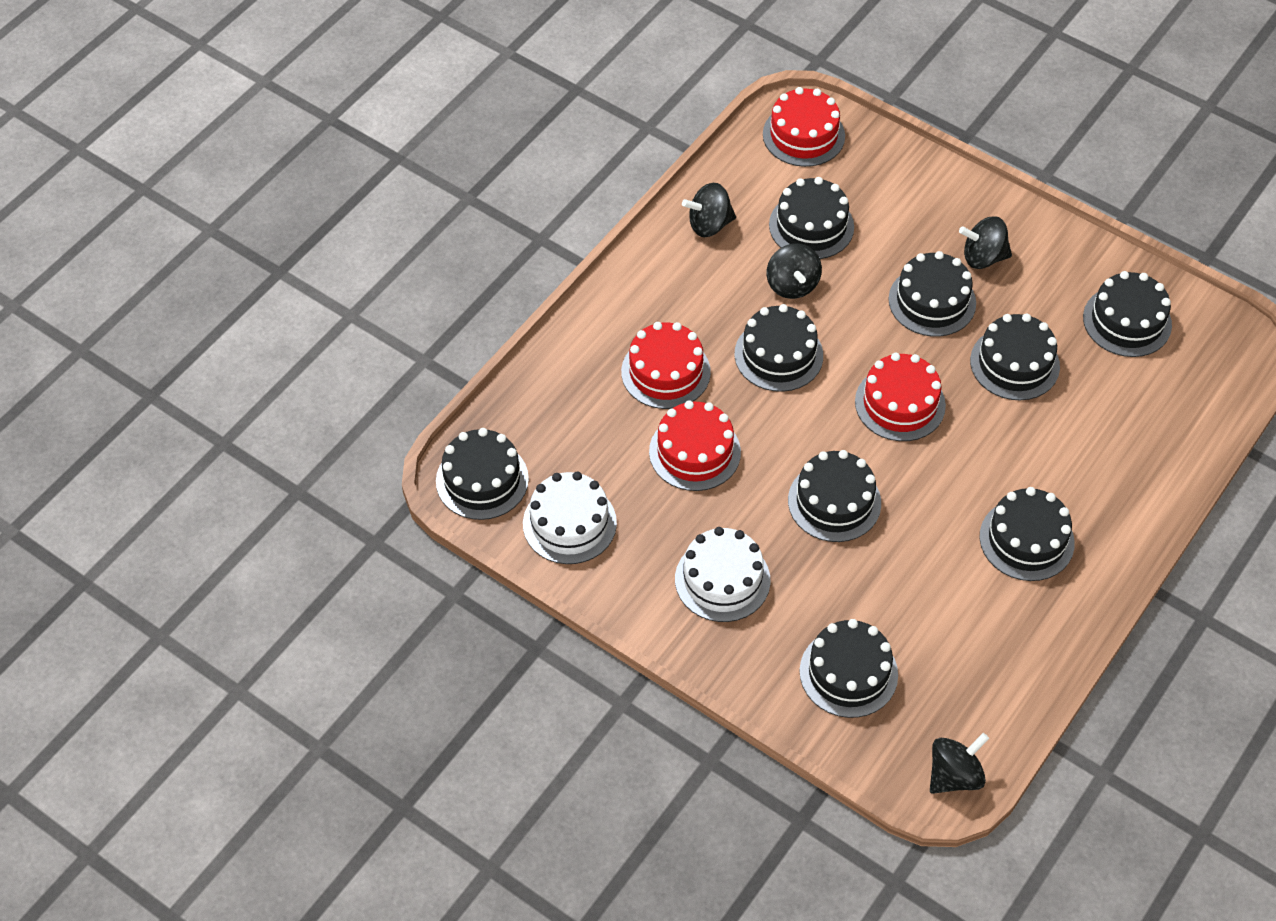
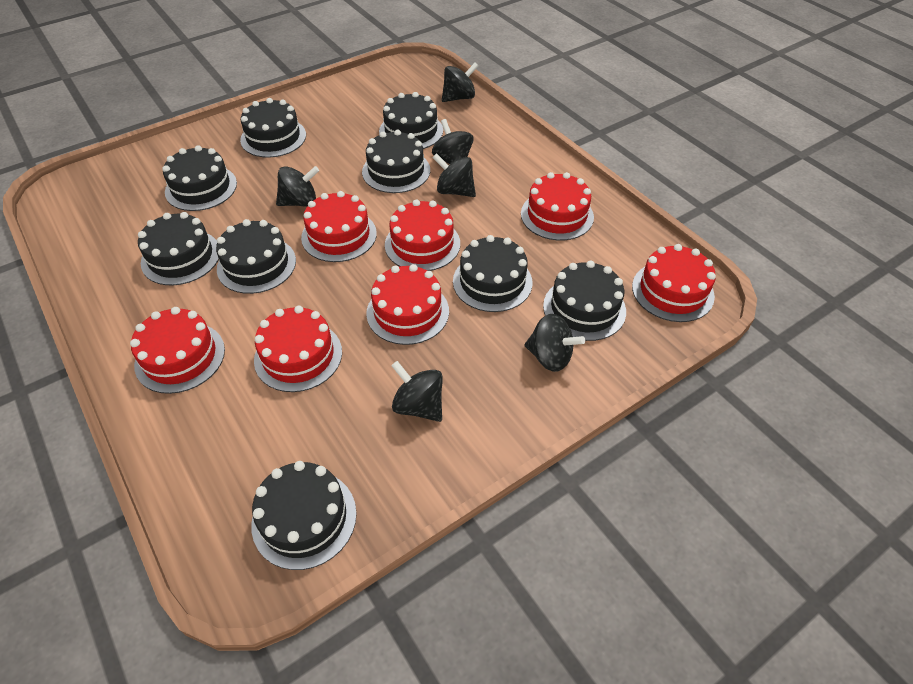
black spinning top: 4 -> 6
red cake: 4 -> 7
white cake: 2 -> 0

